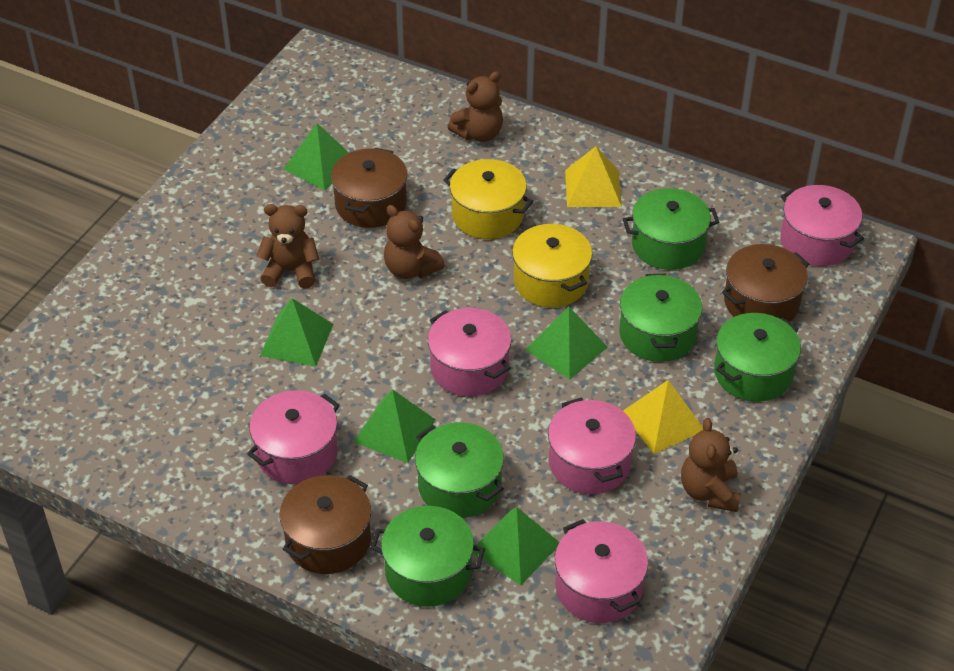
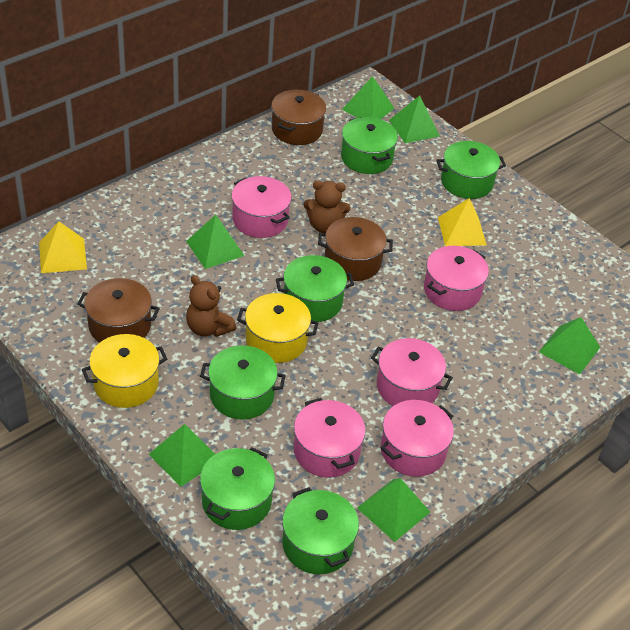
brown teddy bear: 4 -> 2
green pot: 5 -> 6
green pyramid: 5 -> 6

